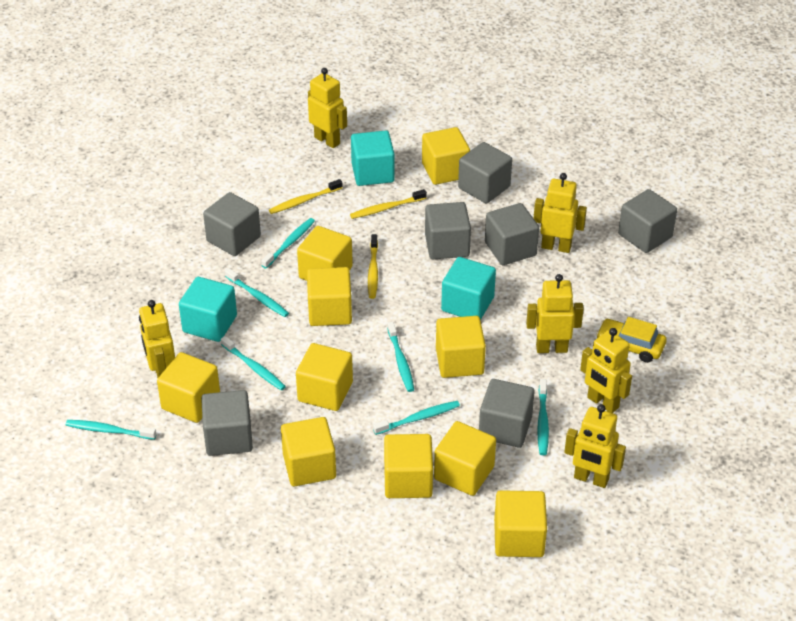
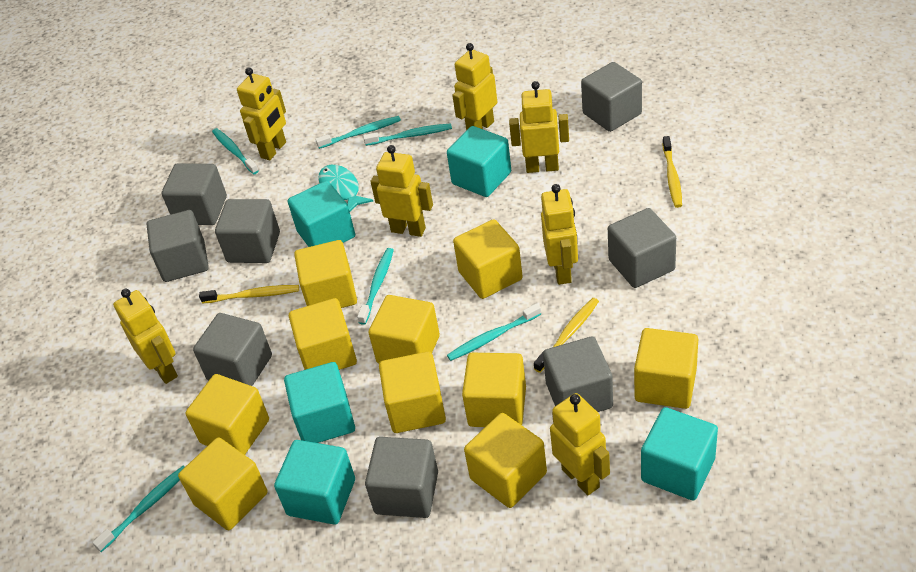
grey cube: 7 -> 8
turquoise cube: 3 -> 5
turquoise fish: 0 -> 1
turquoise toothbrush: 7 -> 6
yellow car: 1 -> 0
yellow robot: 6 -> 7

